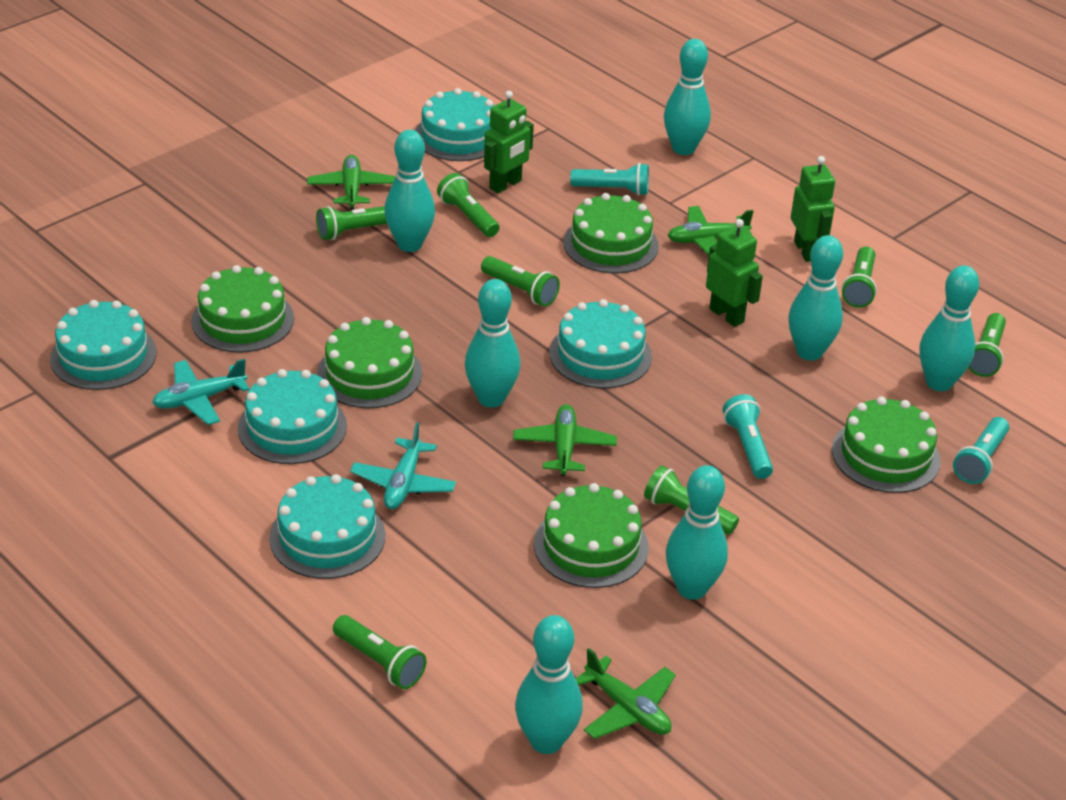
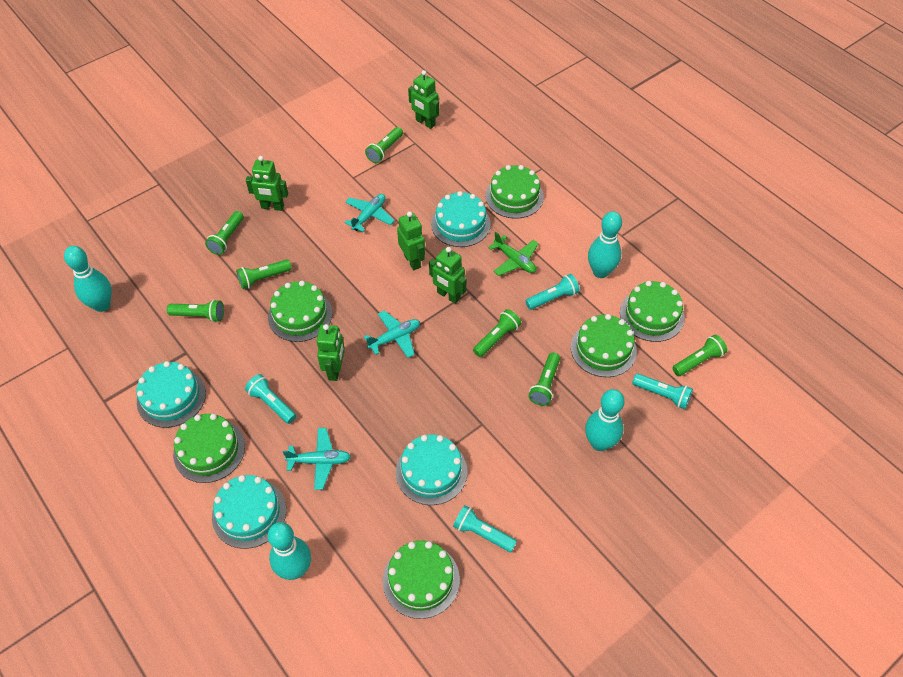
green cake: 5 -> 6
green plane: 4 -> 1
green robot: 3 -> 5
turquoise bowling pin: 7 -> 4
turquoise cake: 5 -> 4
turquoise flashlight: 3 -> 4
turquoise plane: 2 -> 3

